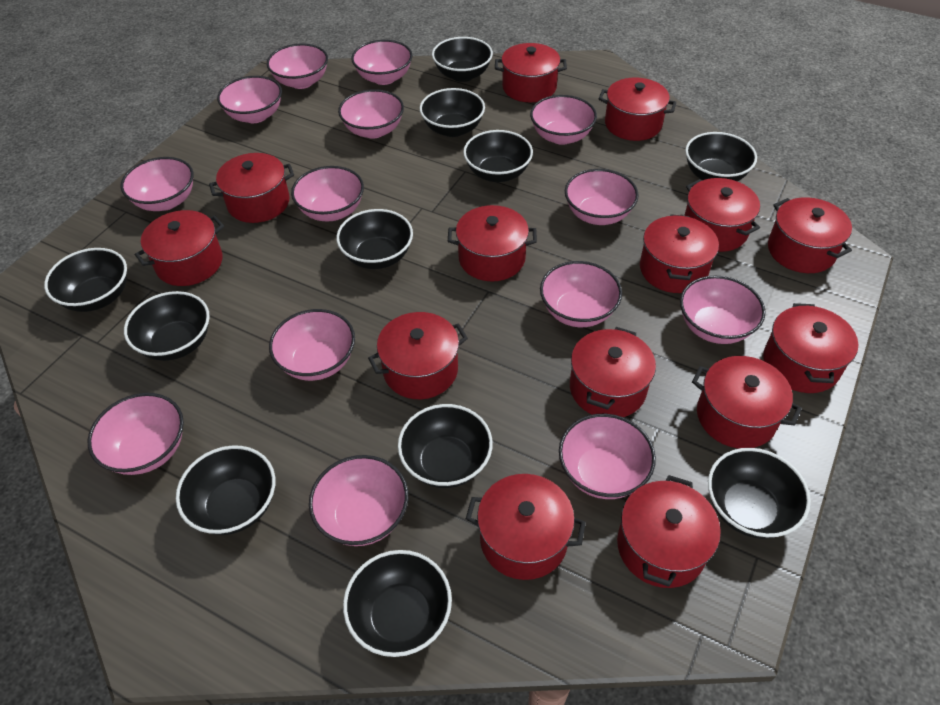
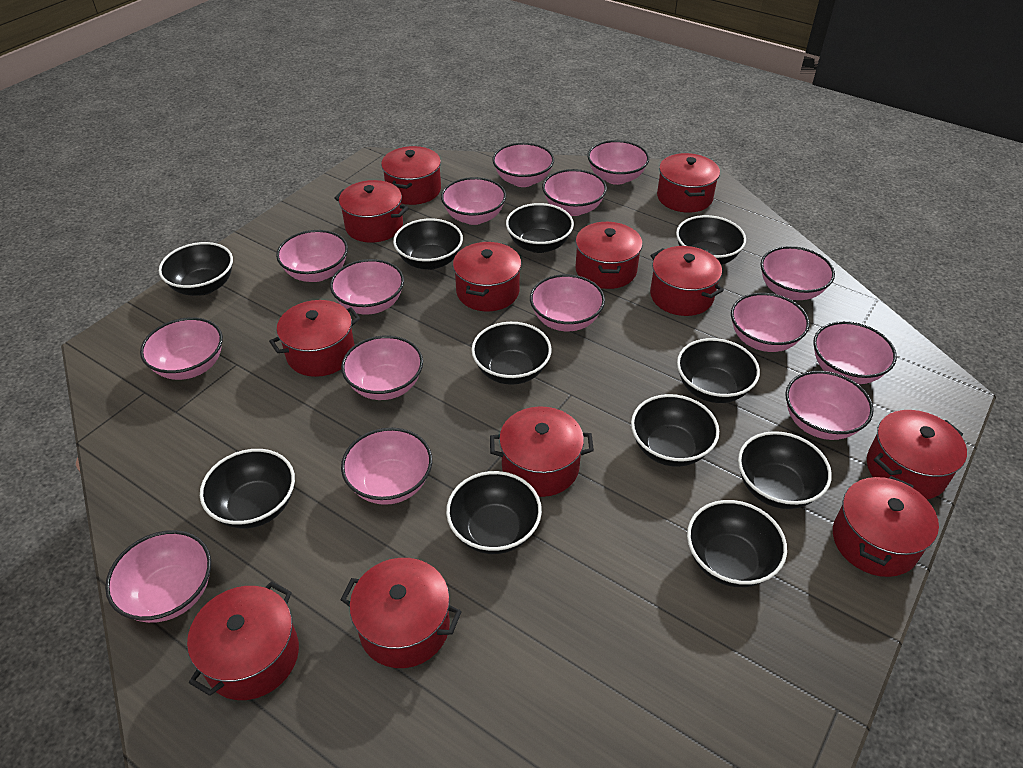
pink bowl: 14 -> 15
red pot: 14 -> 12

